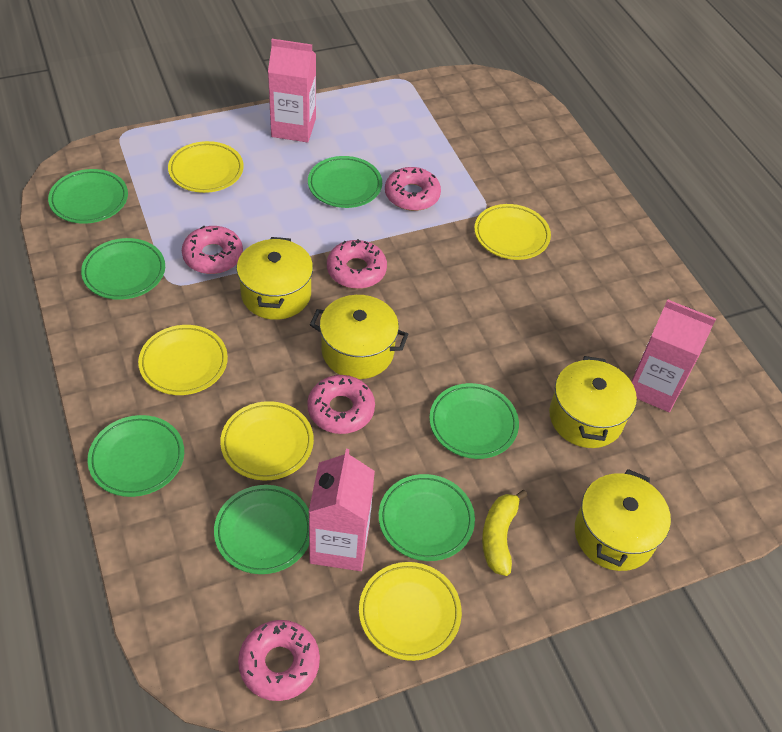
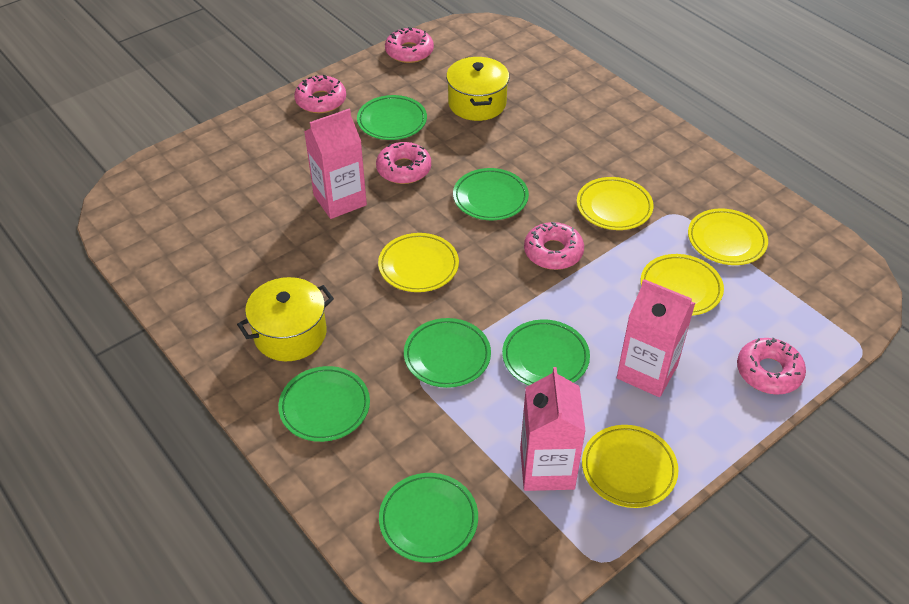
green plate: 7 -> 6
yellow banana: 1 -> 0
yellow pot: 4 -> 2

